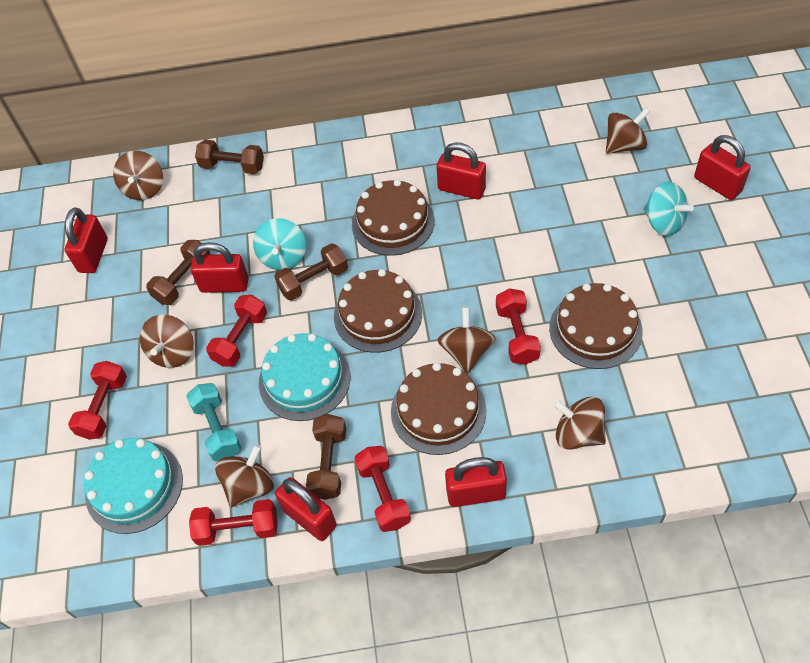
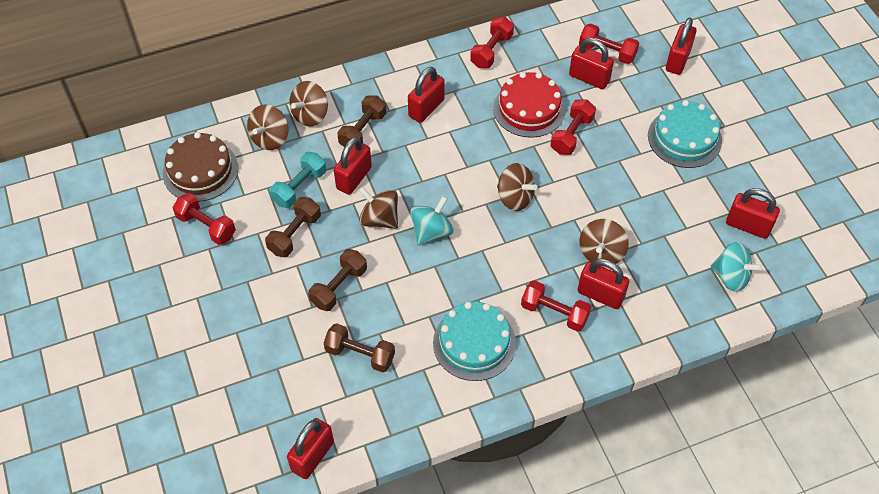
brown cake: 4 -> 1
brown spinning top: 6 -> 5
red cake: 0 -> 1
red padlock: 6 -> 7

